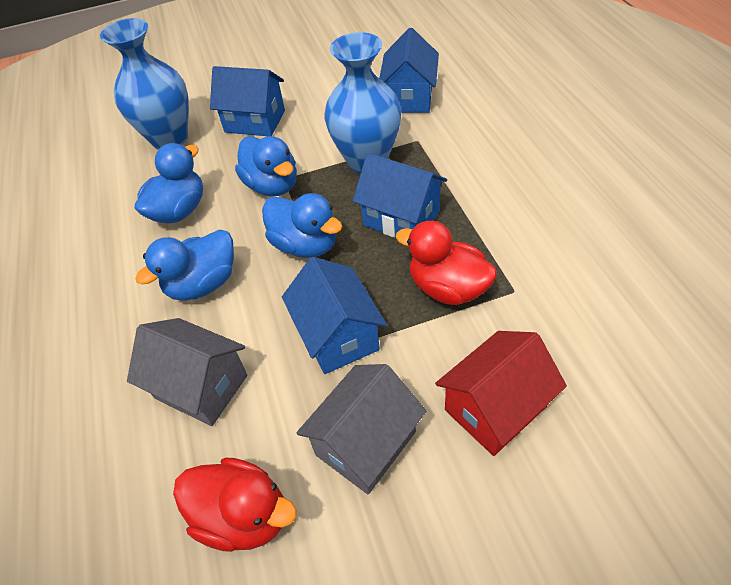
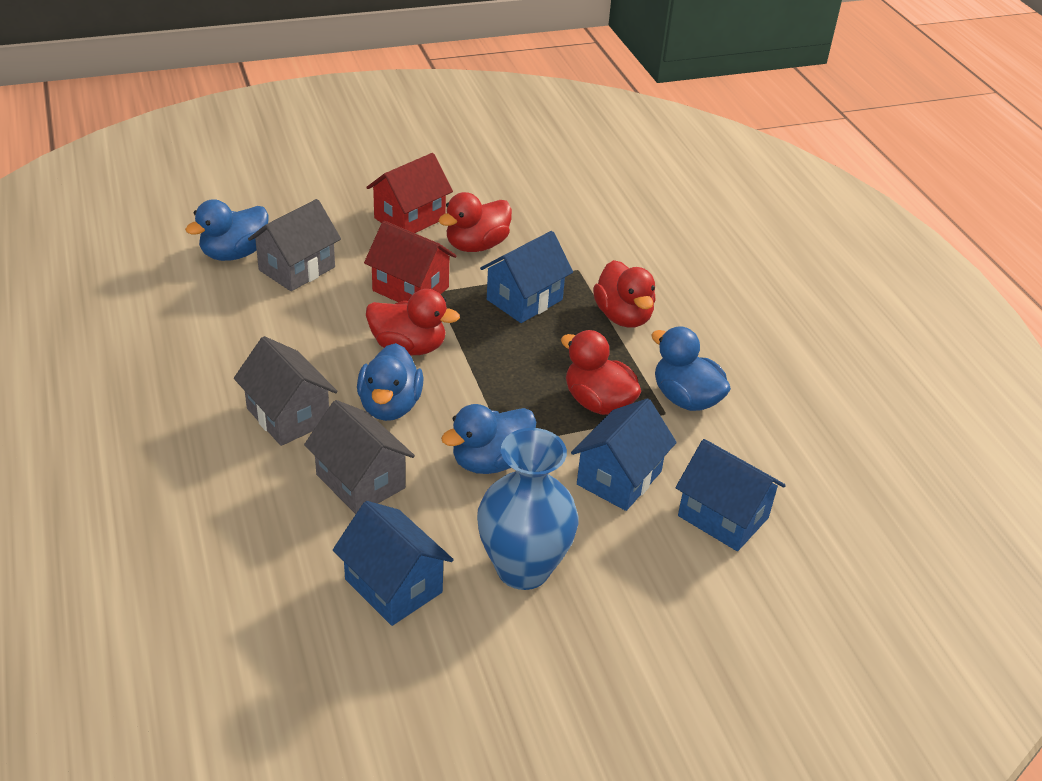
blue vase: 2 -> 1
grey house: 2 -> 3
red duck: 2 -> 4
red house: 1 -> 2

